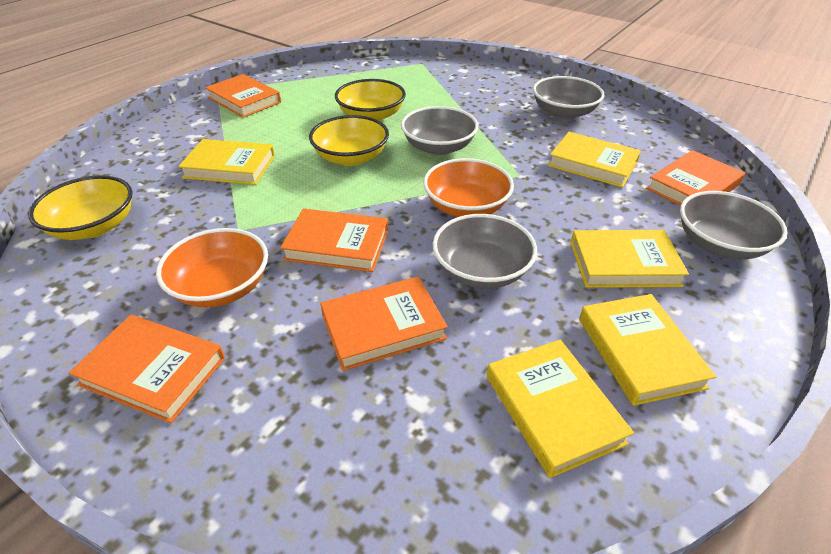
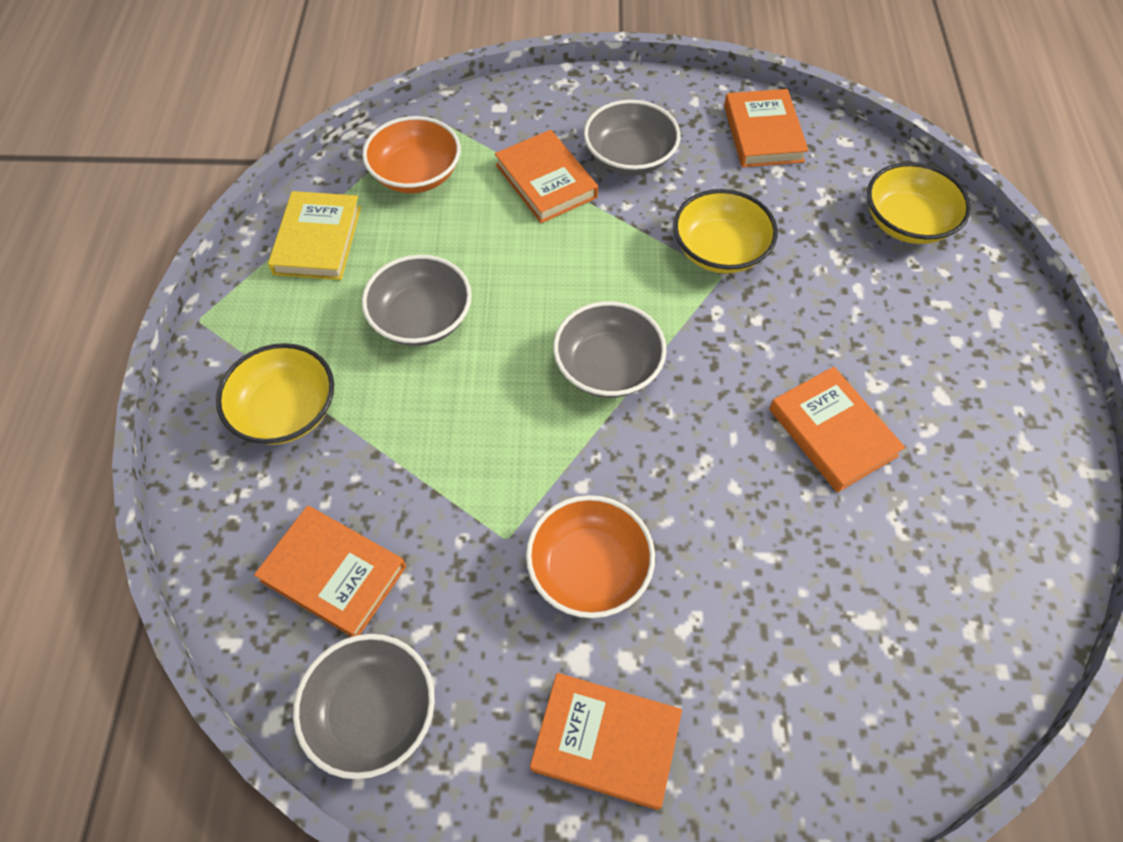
yellow book: 5 -> 1

